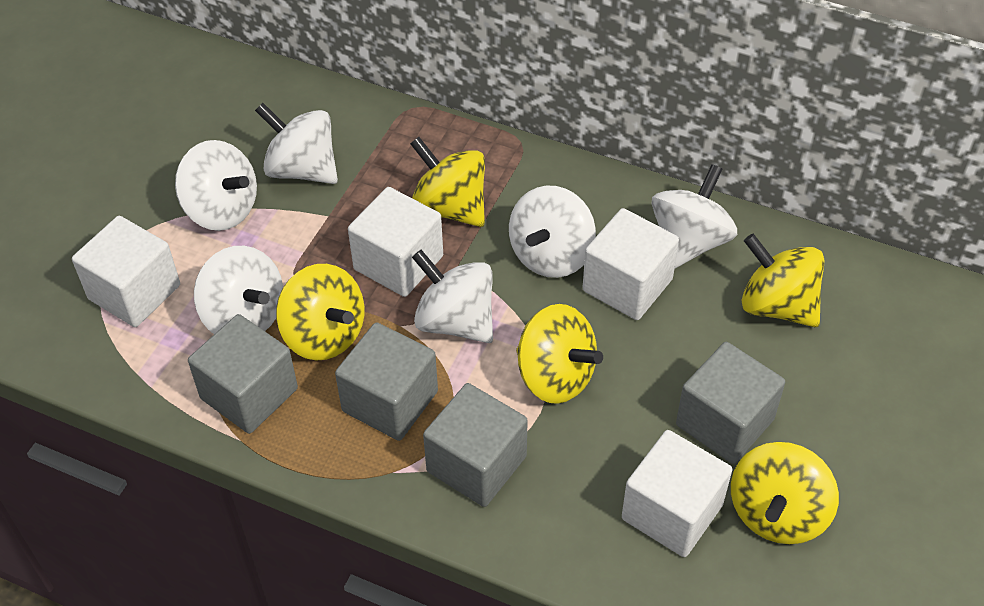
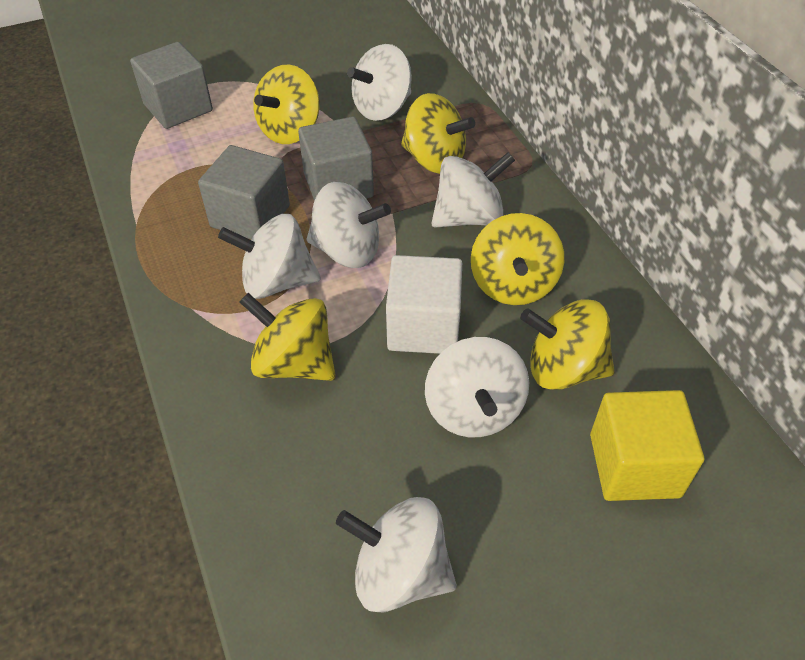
grey cube: 4 -> 3
white cube: 4 -> 1
yellow cube: 0 -> 1

